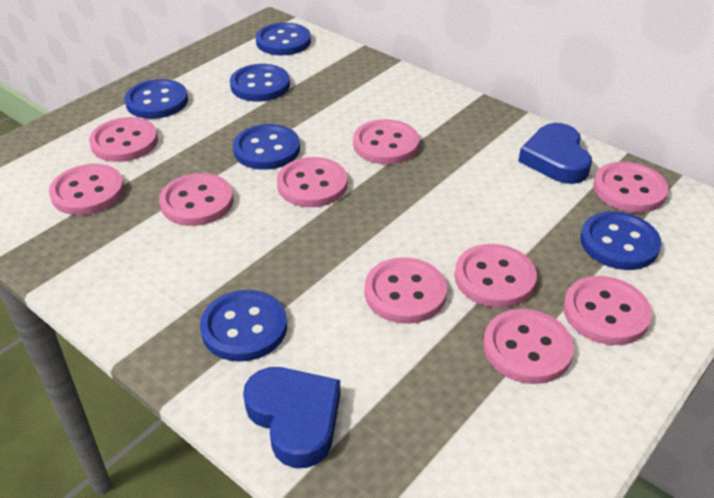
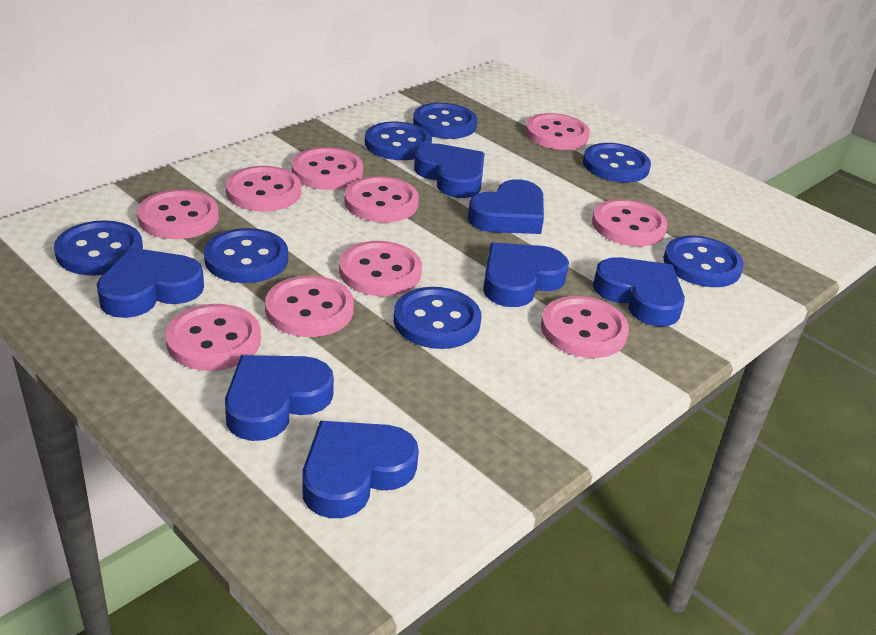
blue button: 6 -> 7
blue heart: 2 -> 7

